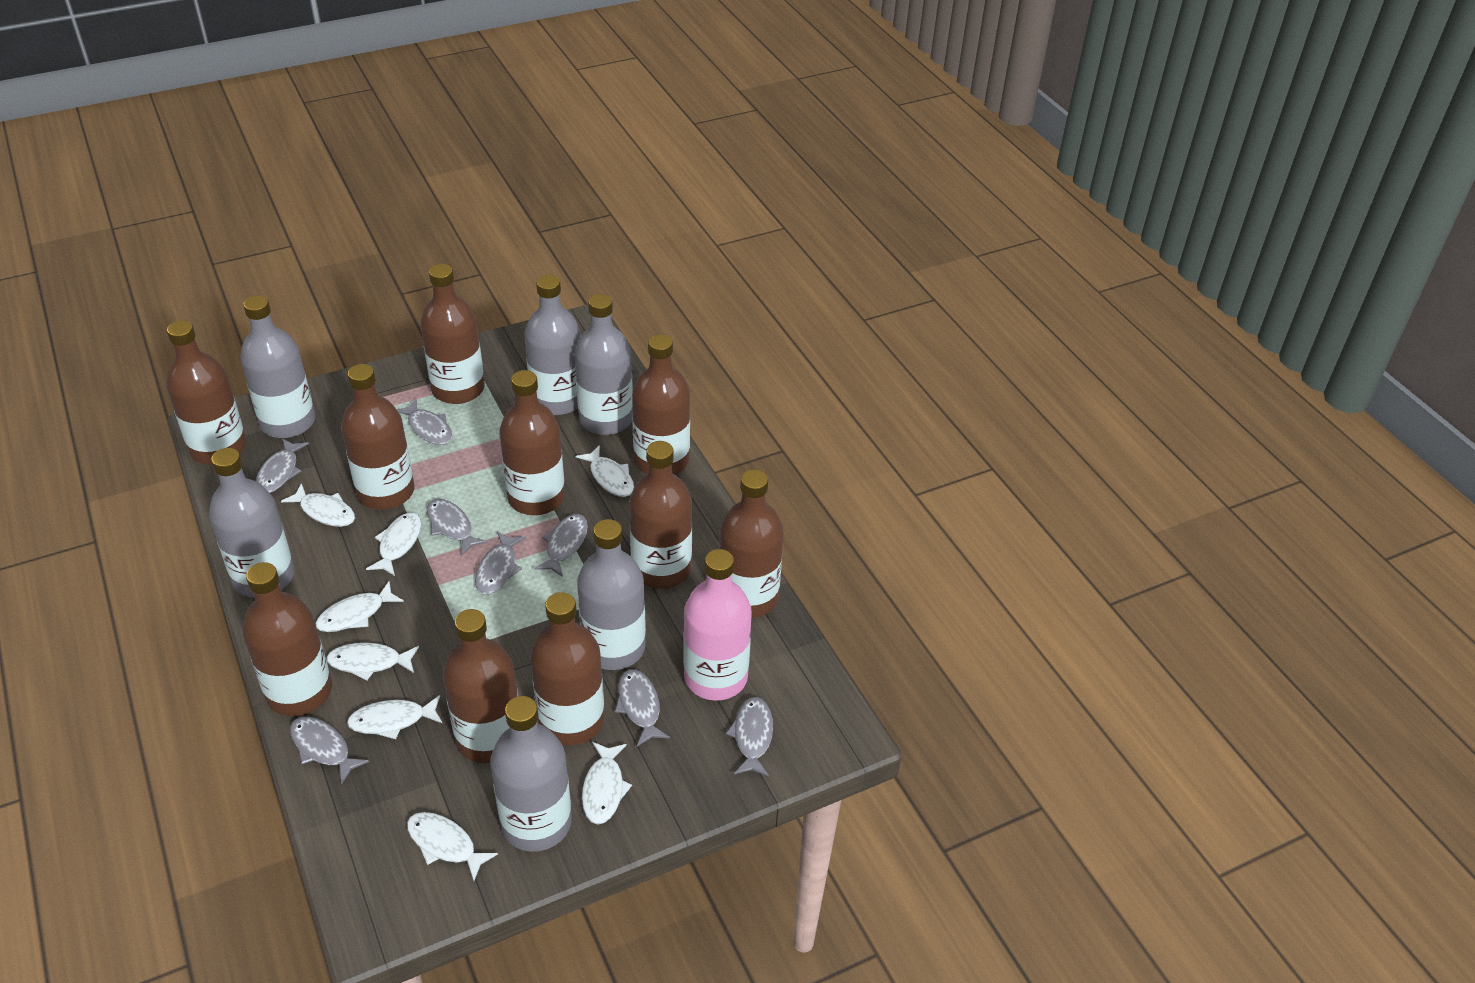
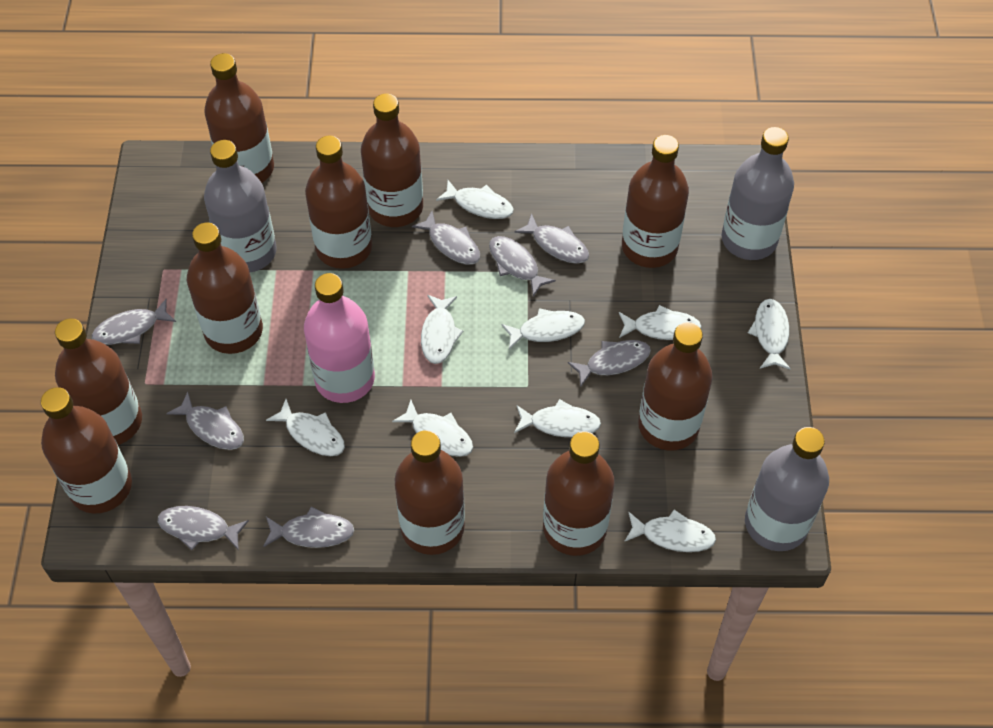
grey bottle: 6 -> 3
white fish: 8 -> 9

